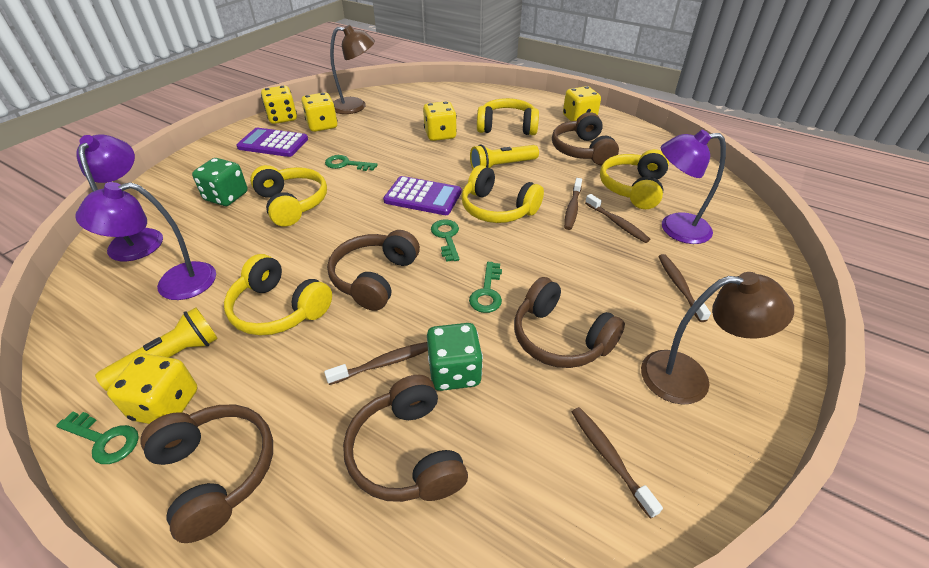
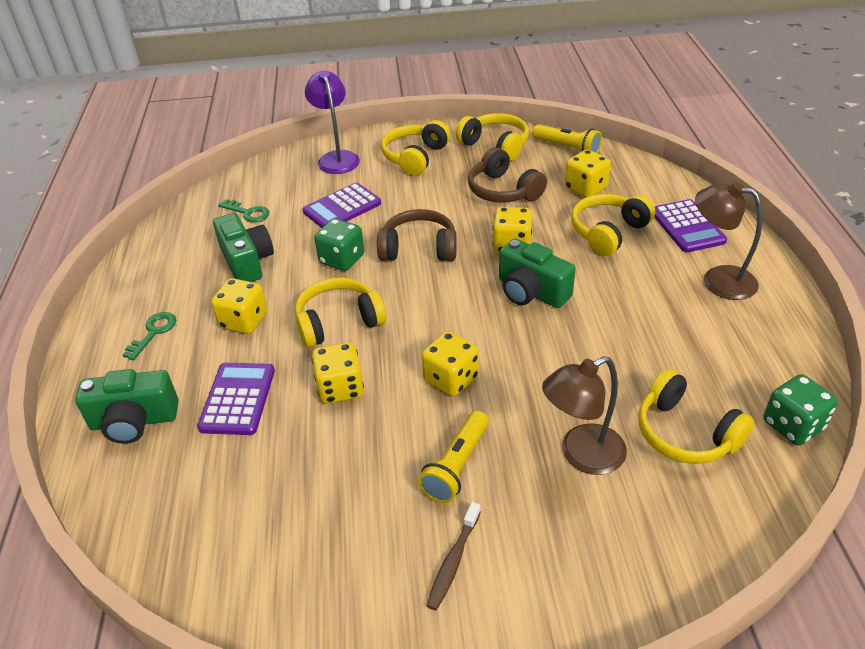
brown headphones: 5 -> 2
brown toothbrush: 5 -> 1
green camera: 0 -> 3
green key: 4 -> 2
purple calculator: 2 -> 3
purple lamp: 3 -> 1

